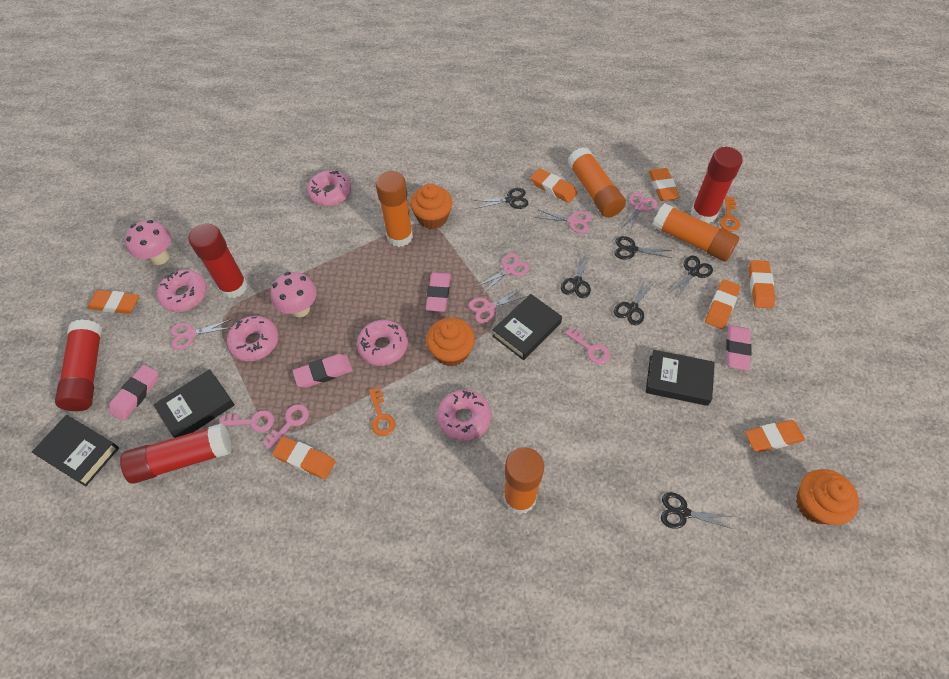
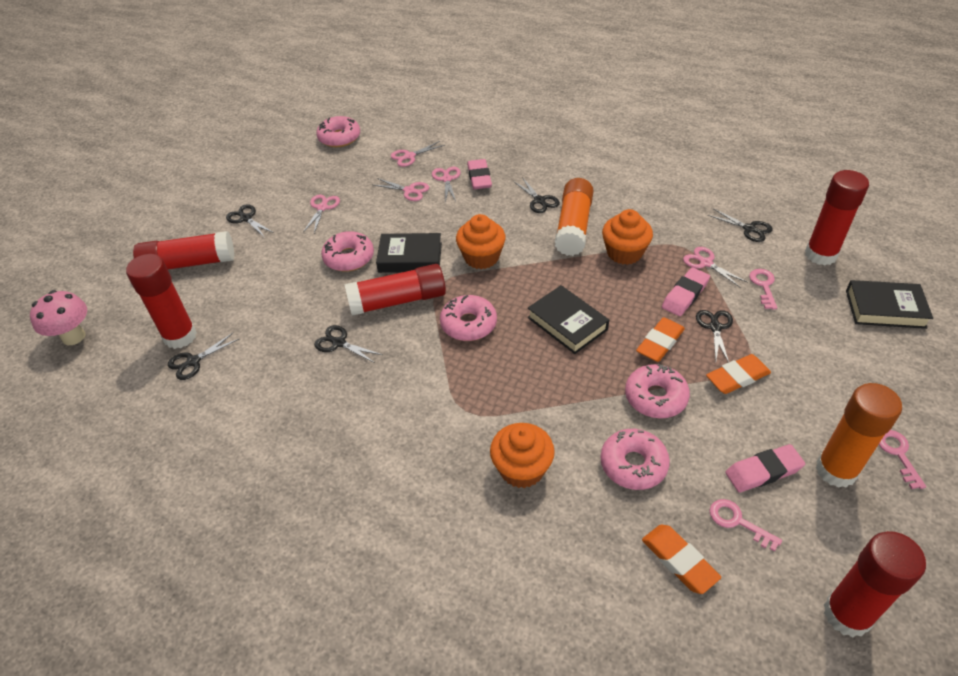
black book: 4 -> 3
orange eraser: 7 -> 3
orange glue stick: 4 -> 2
orange key: 2 -> 0
pink eraser: 4 -> 3
pink mushroom: 2 -> 1
red glue stick: 4 -> 5

